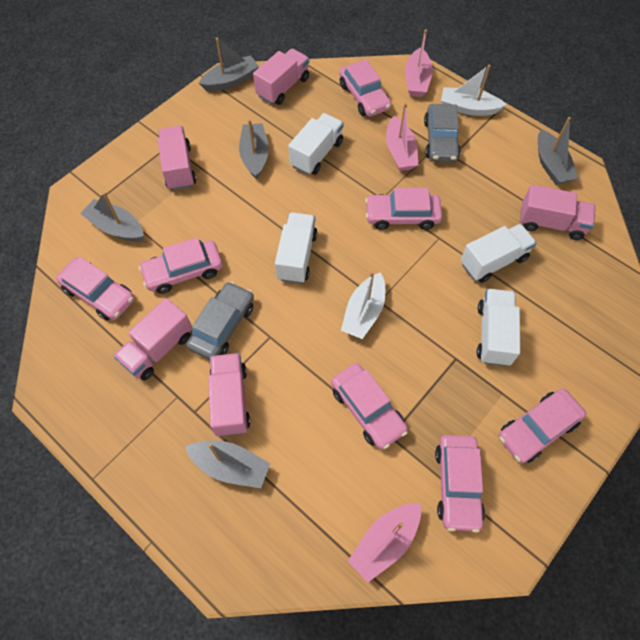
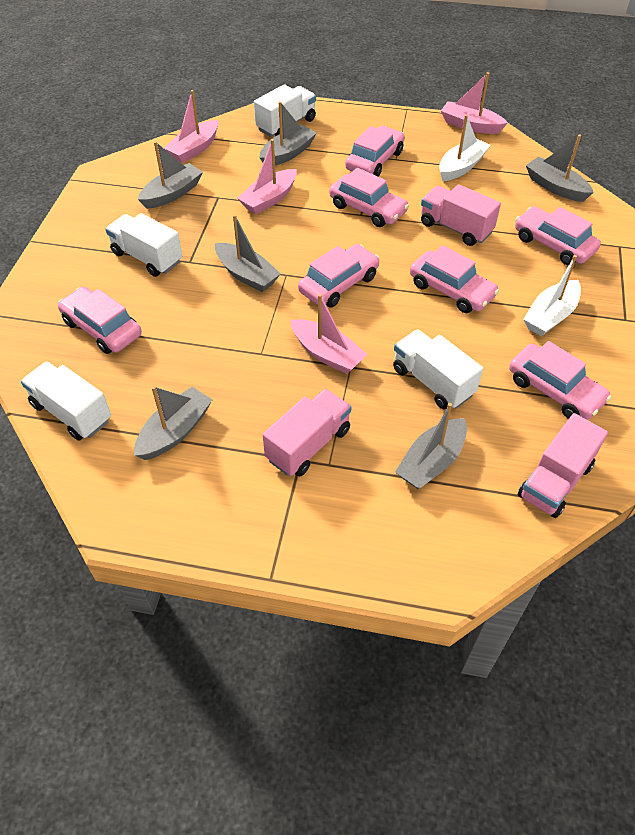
grey boat: 5 -> 6
grey car: 2 -> 0
pink boat: 3 -> 4
pink truck: 5 -> 3

